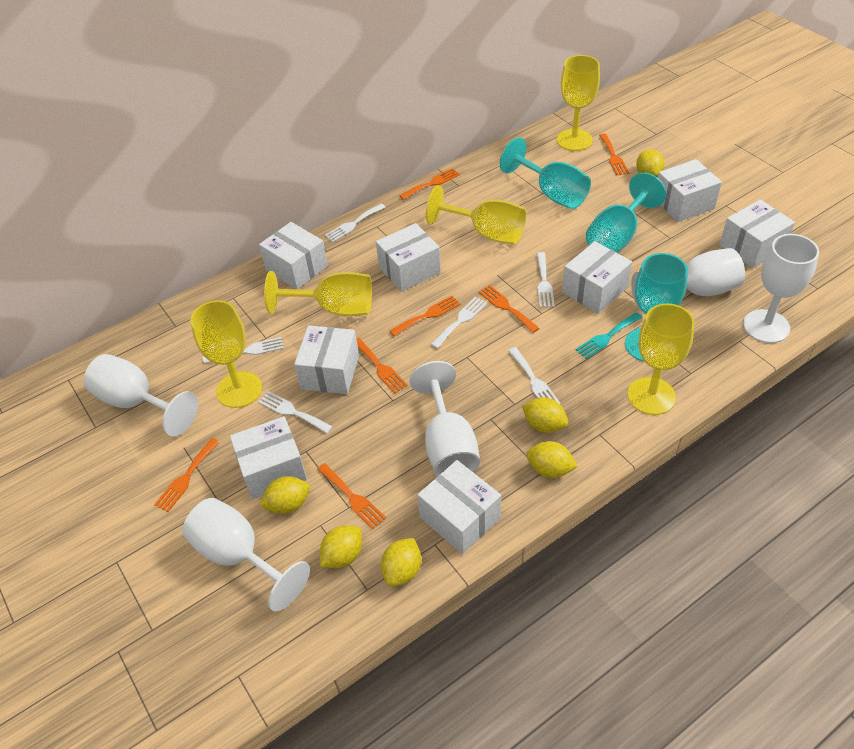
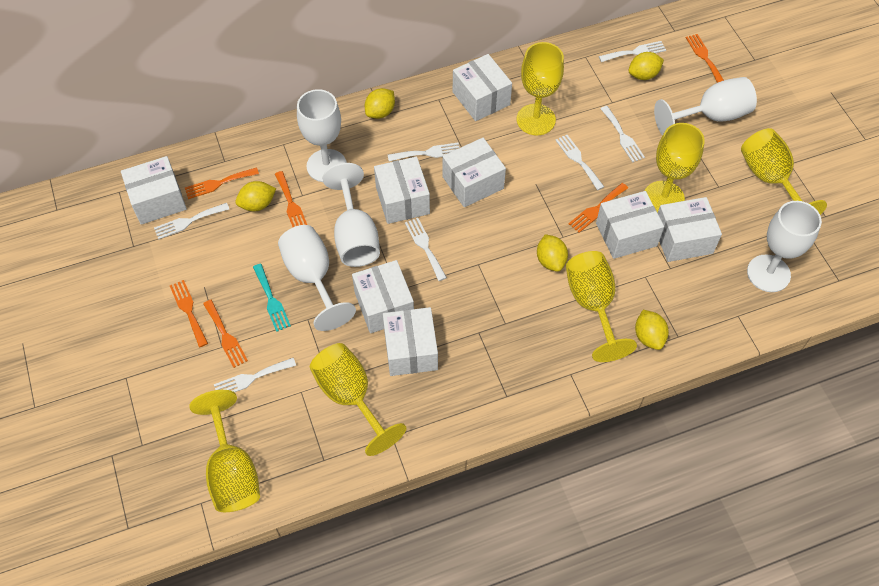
orange fork: 7 -> 6
turquoise goblet: 3 -> 0
white fork: 6 -> 7
yellow goblet: 5 -> 6
yellow lemon: 6 -> 5

